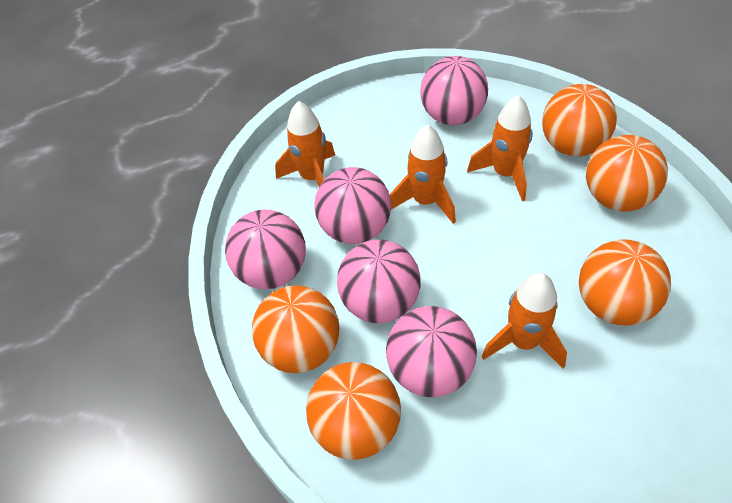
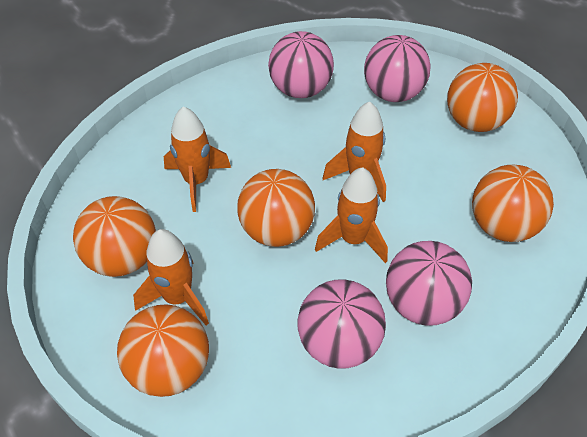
pink ball: 5 -> 4

